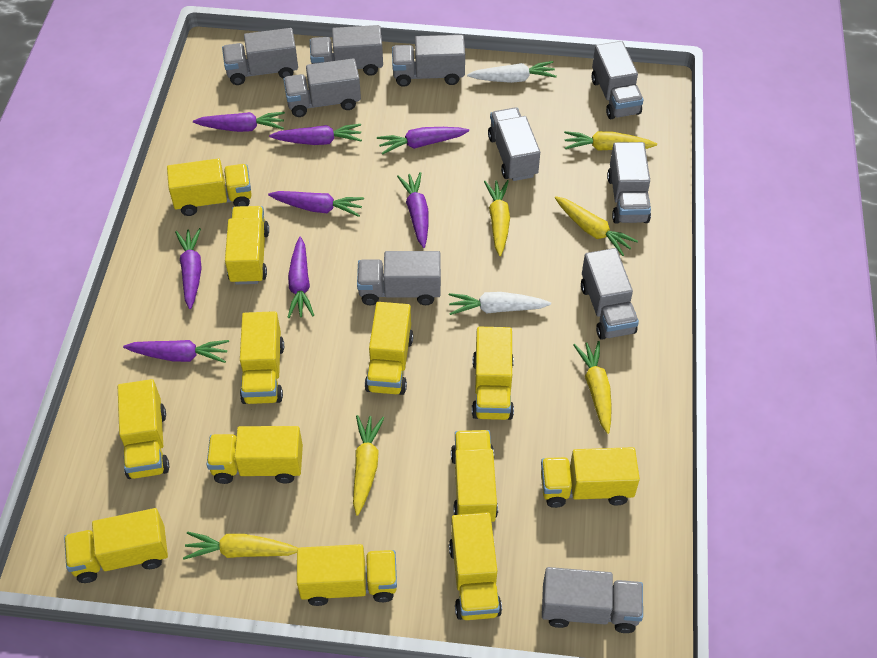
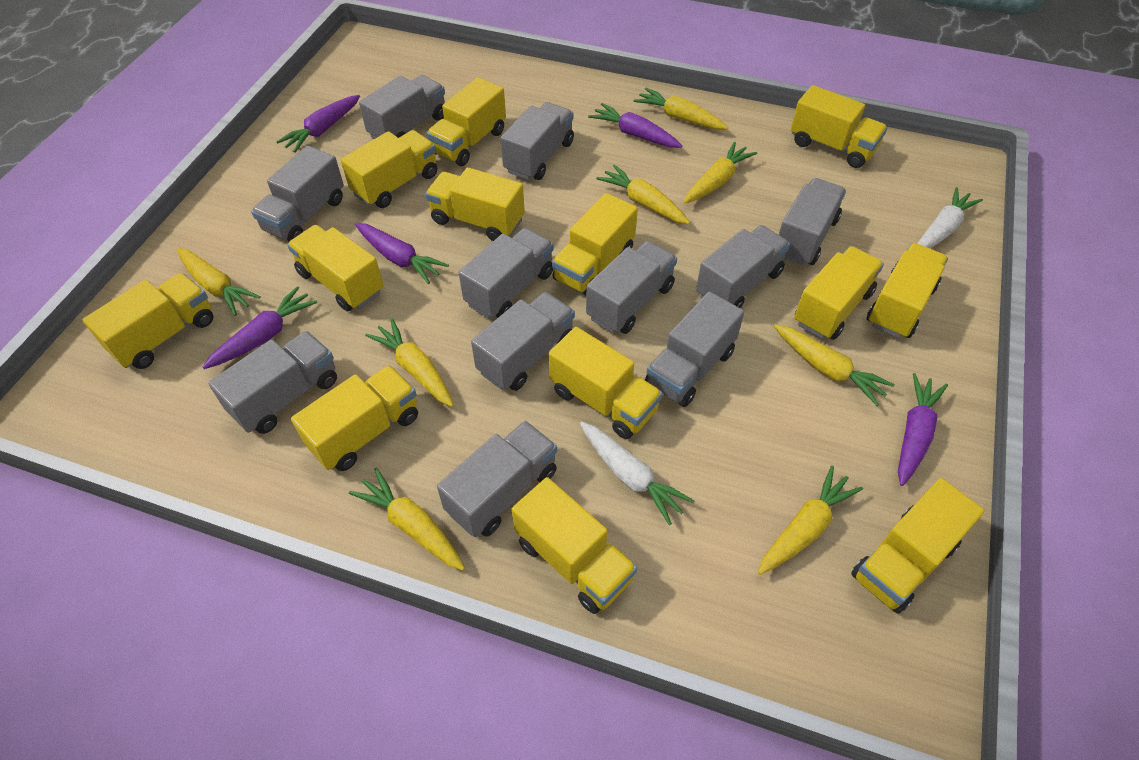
grey truck: 10 -> 11
purple carrot: 8 -> 5
yellow carrot: 6 -> 8
yellow truck: 12 -> 13

